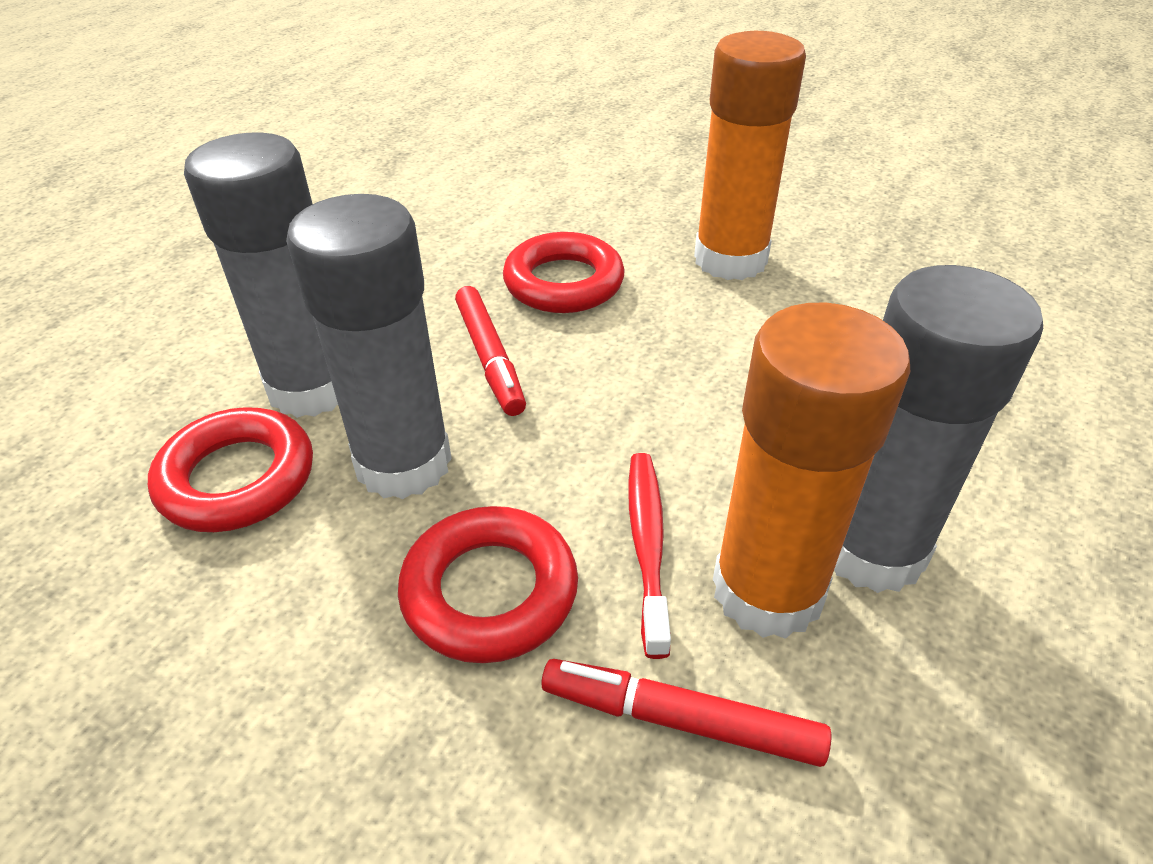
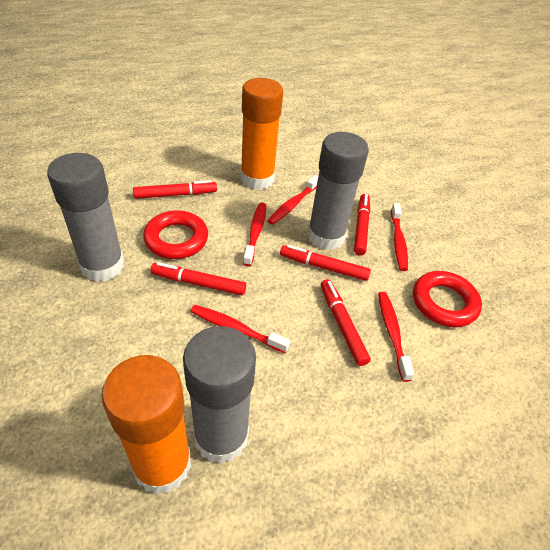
red marker: 2 -> 5
red ring: 3 -> 2
red toothbrush: 1 -> 5

